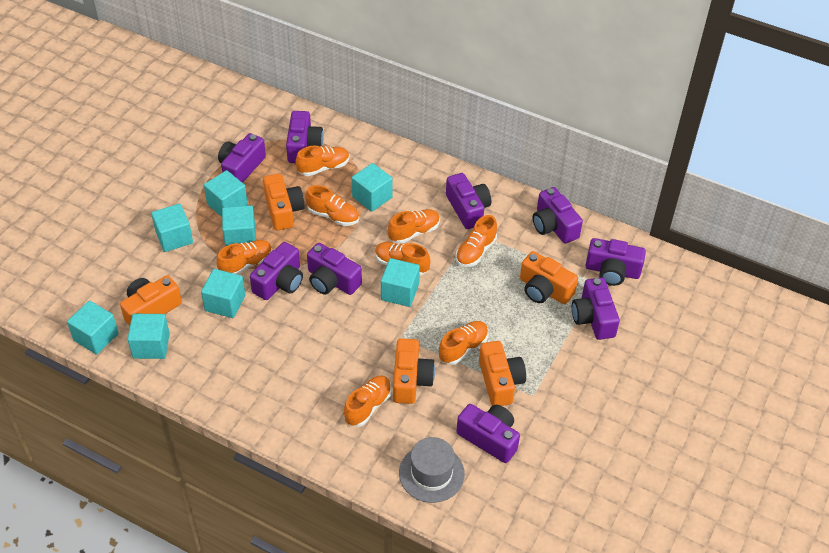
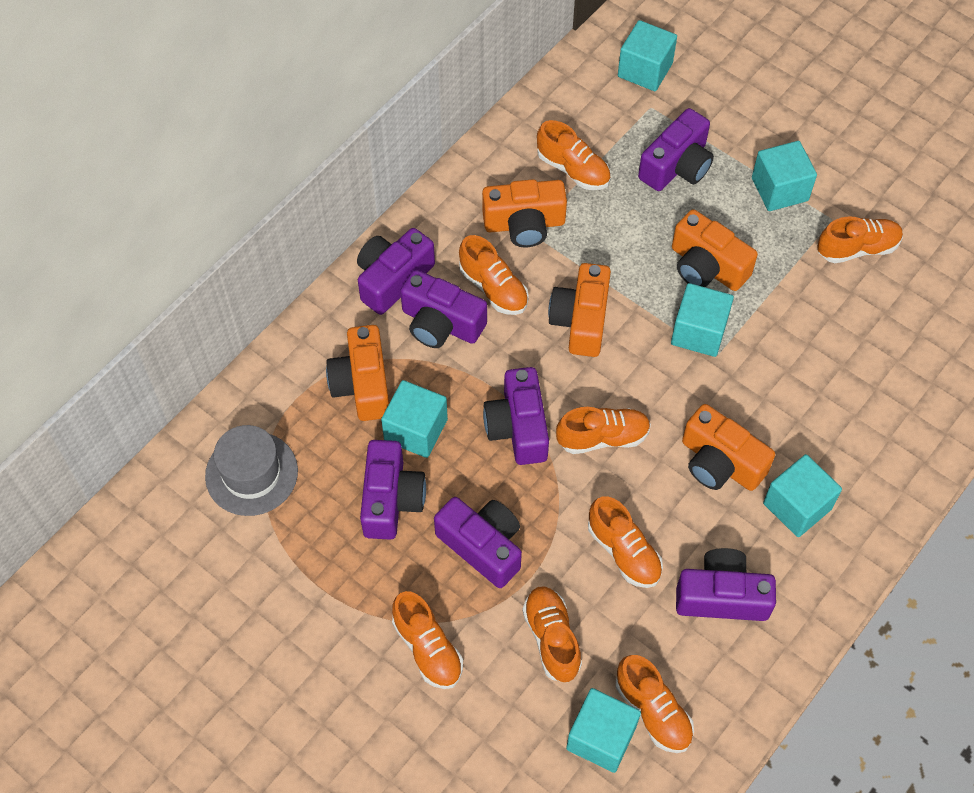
purple camera: 9 -> 7
turquoise cube: 8 -> 6

